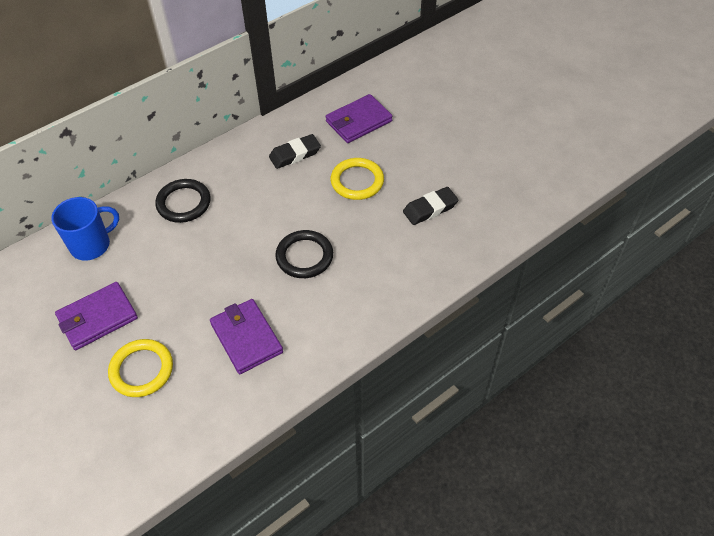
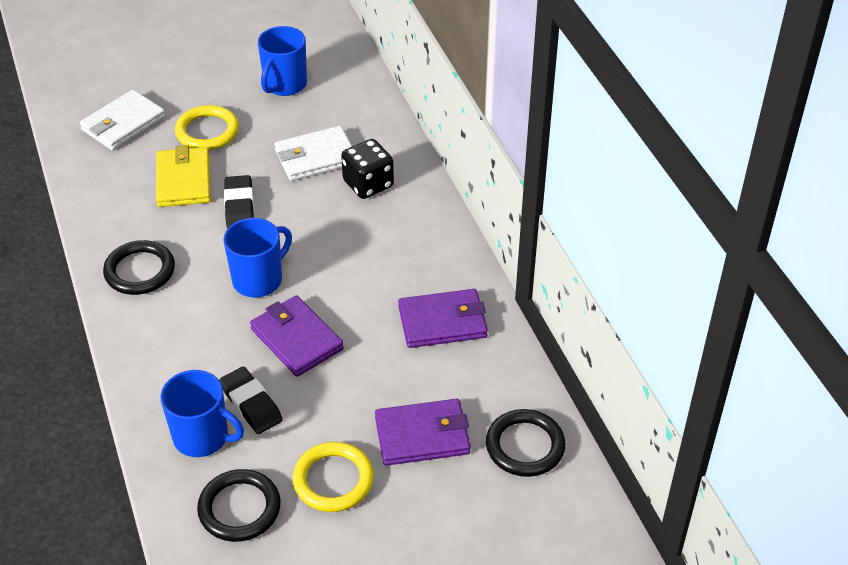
black dice: 0 -> 1
black ring: 2 -> 3
blue mug: 1 -> 3
white wallet: 0 -> 2
yellow wallet: 0 -> 1

